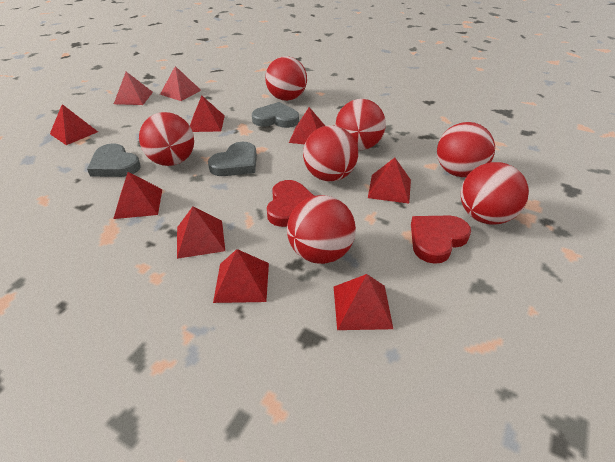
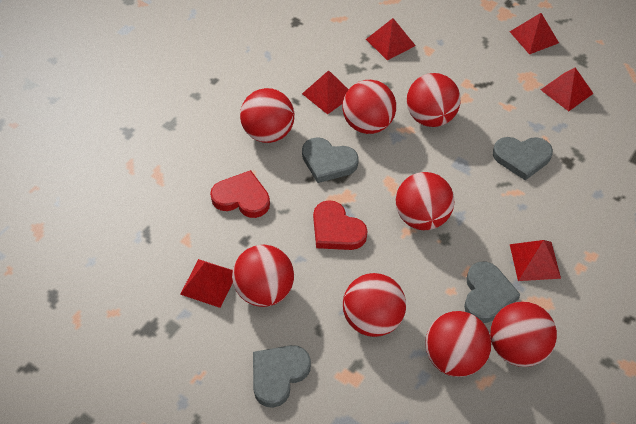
grey heart: 3 -> 4
red ball: 7 -> 8
red pyramid: 10 -> 6

